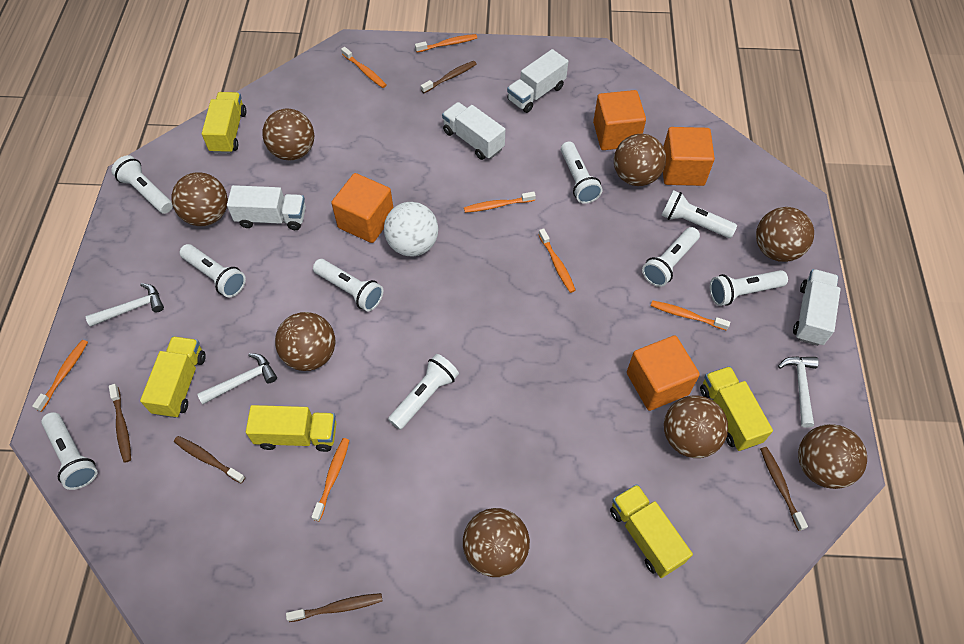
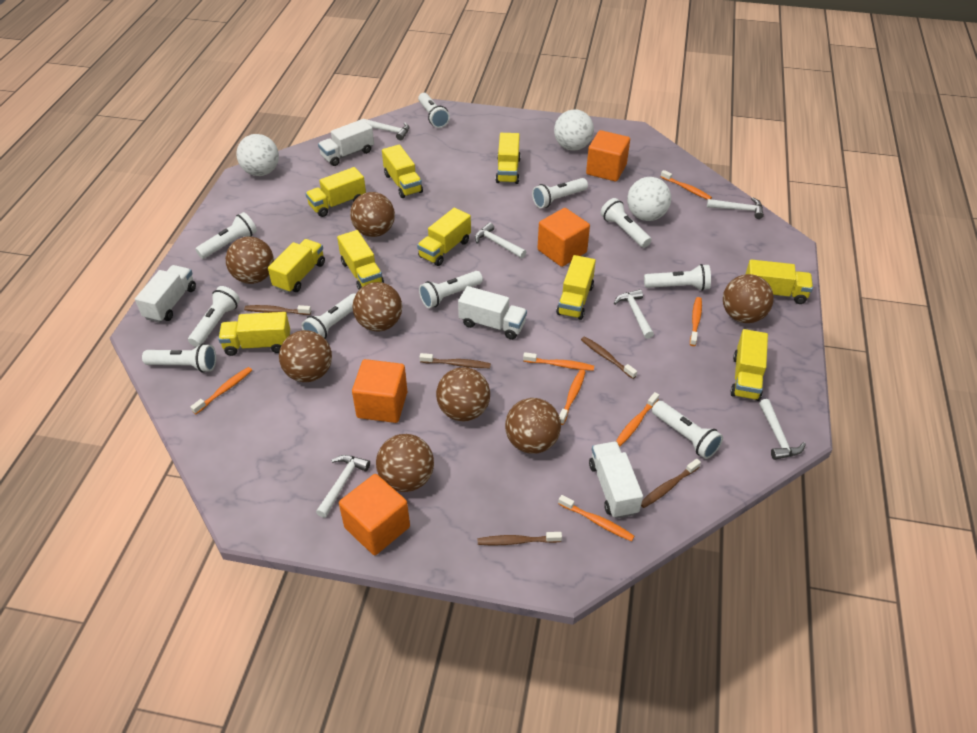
white ball: 1 -> 3
white flashlight: 9 -> 10
white hammer: 3 -> 6
yellow truck: 5 -> 10

